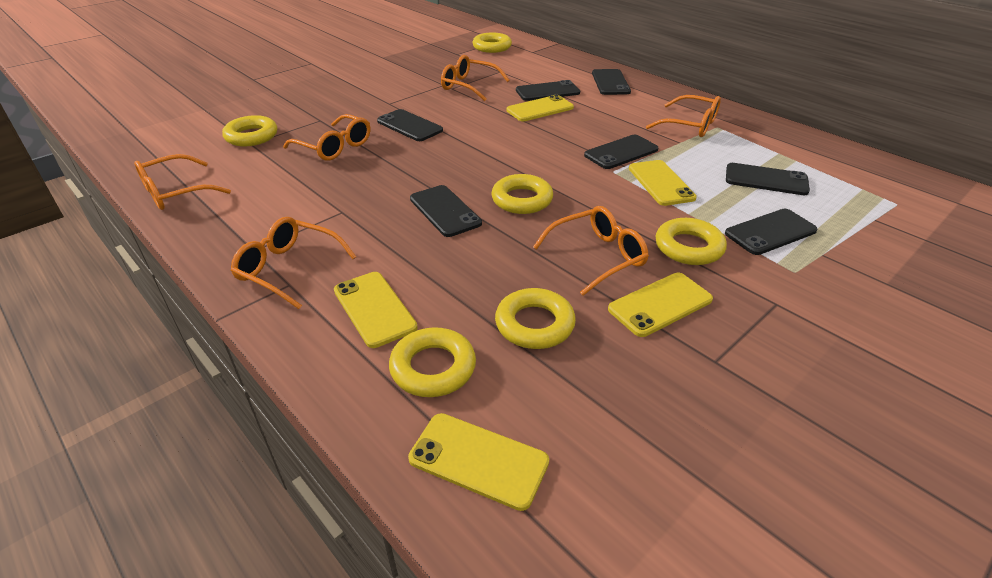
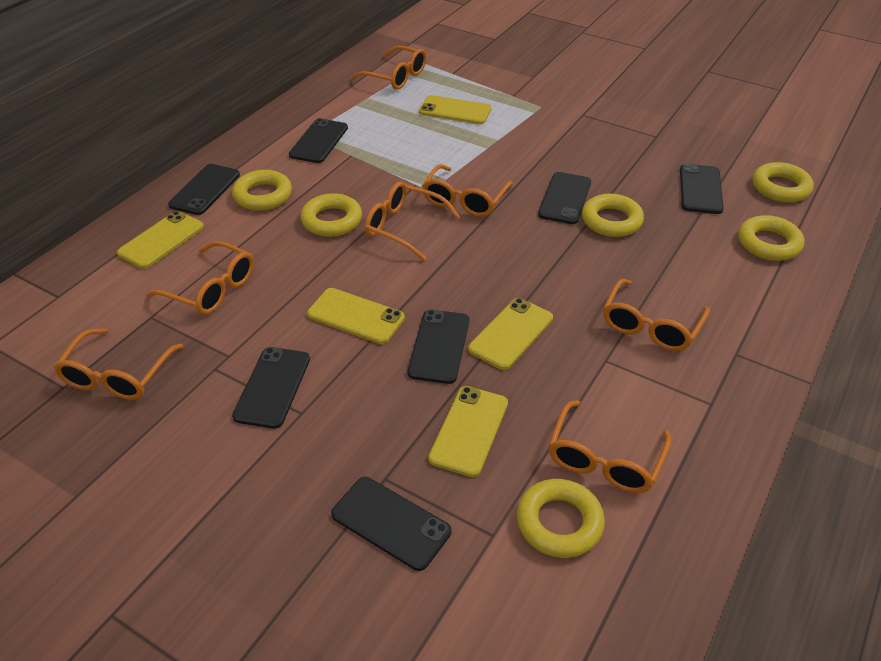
orange glasses: 6 -> 7

